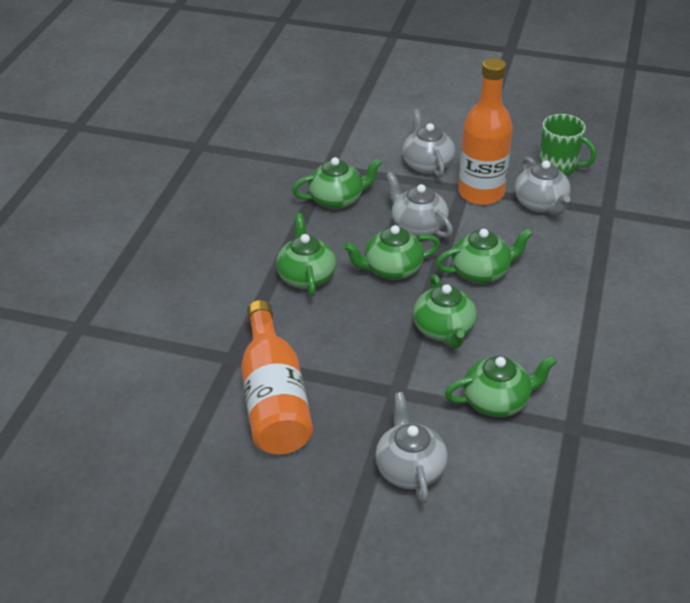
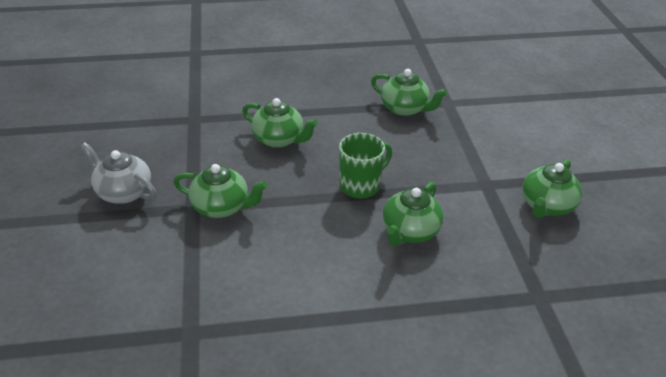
green teapot: 6 -> 5
grey teapot: 4 -> 1
orange bottle: 2 -> 0

